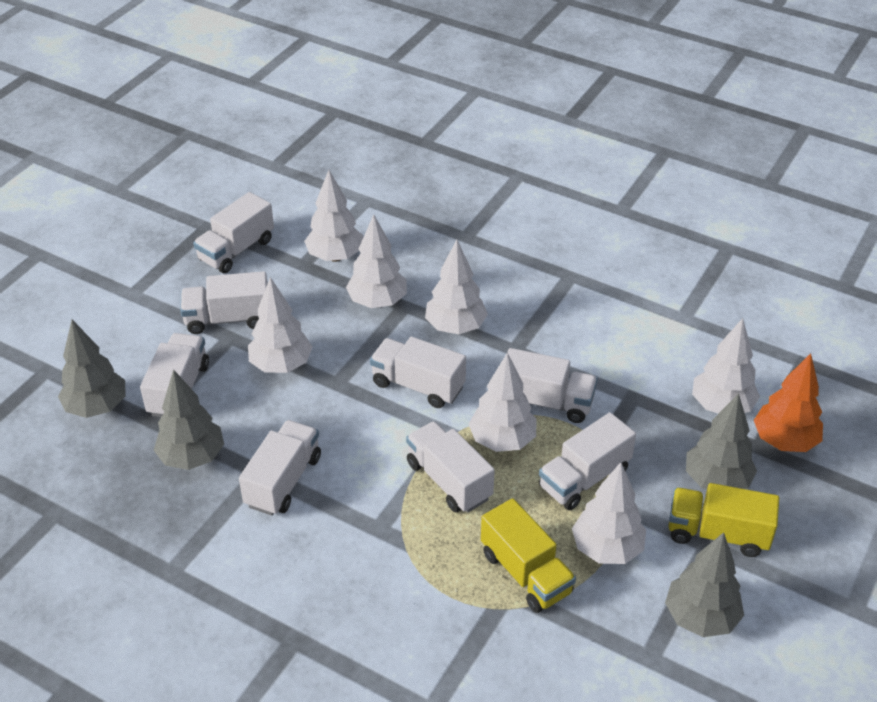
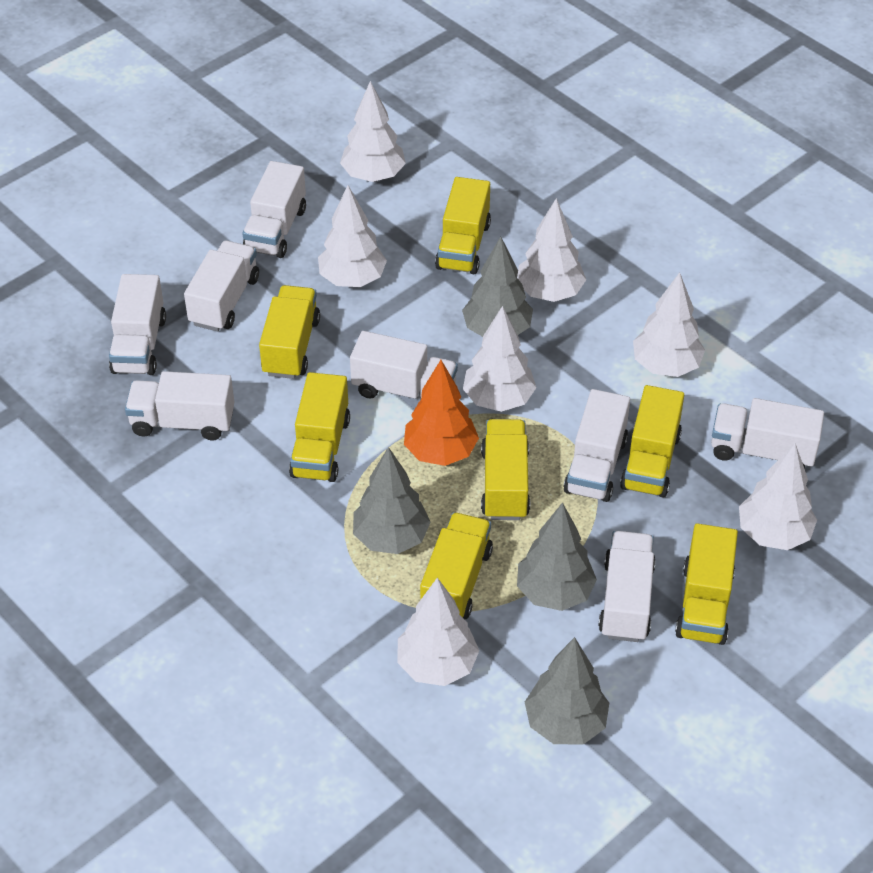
yellow truck: 2 -> 7

